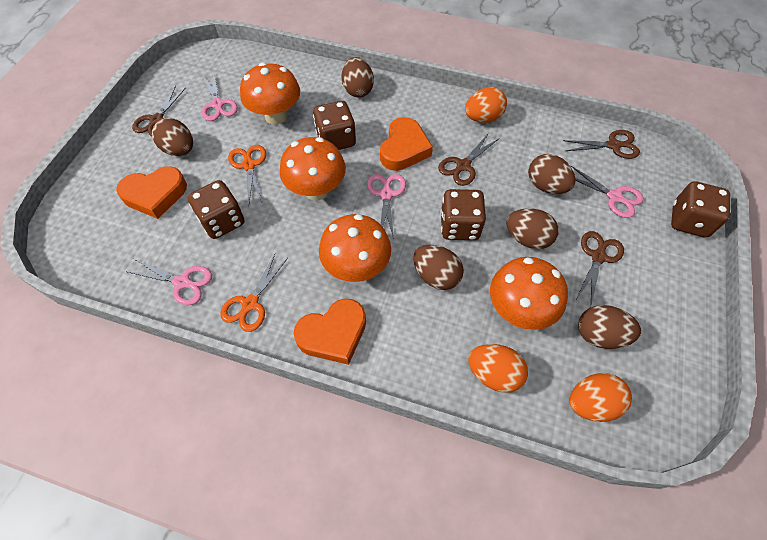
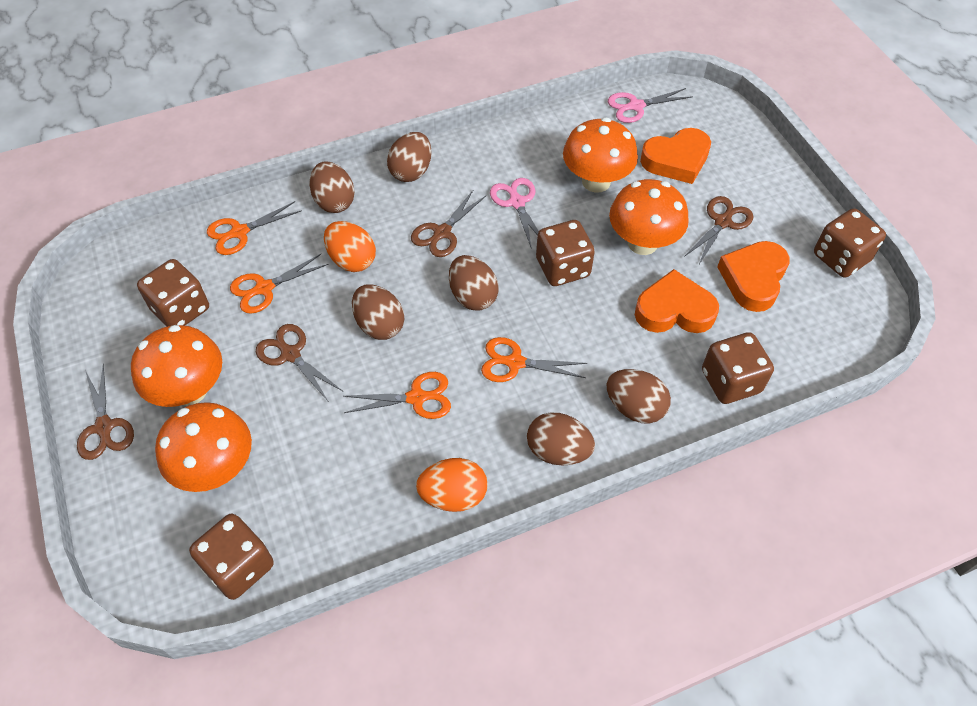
brown dice: 4 -> 5
orange egg: 3 -> 2
orange scissors: 2 -> 4
pink scissors: 4 -> 2

